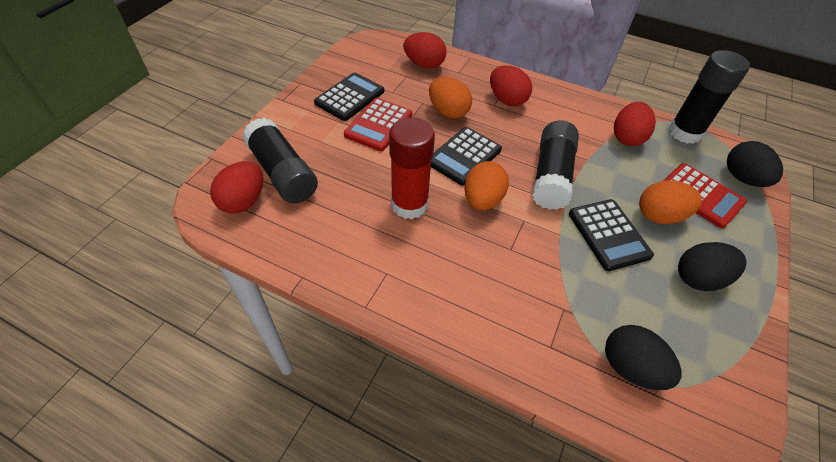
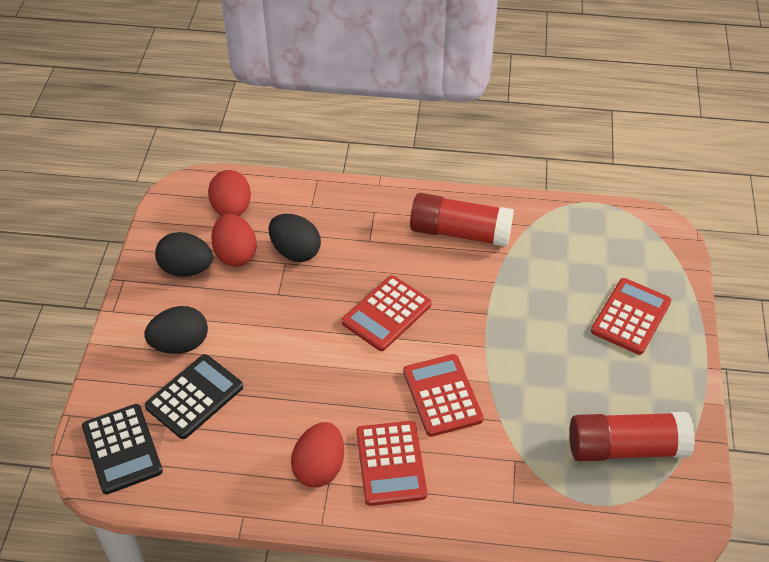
black calculator: 3 -> 2
black glue stick: 3 -> 0
orange egg: 3 -> 0
red calculator: 2 -> 4
red egg: 4 -> 3
red glue stick: 1 -> 2

